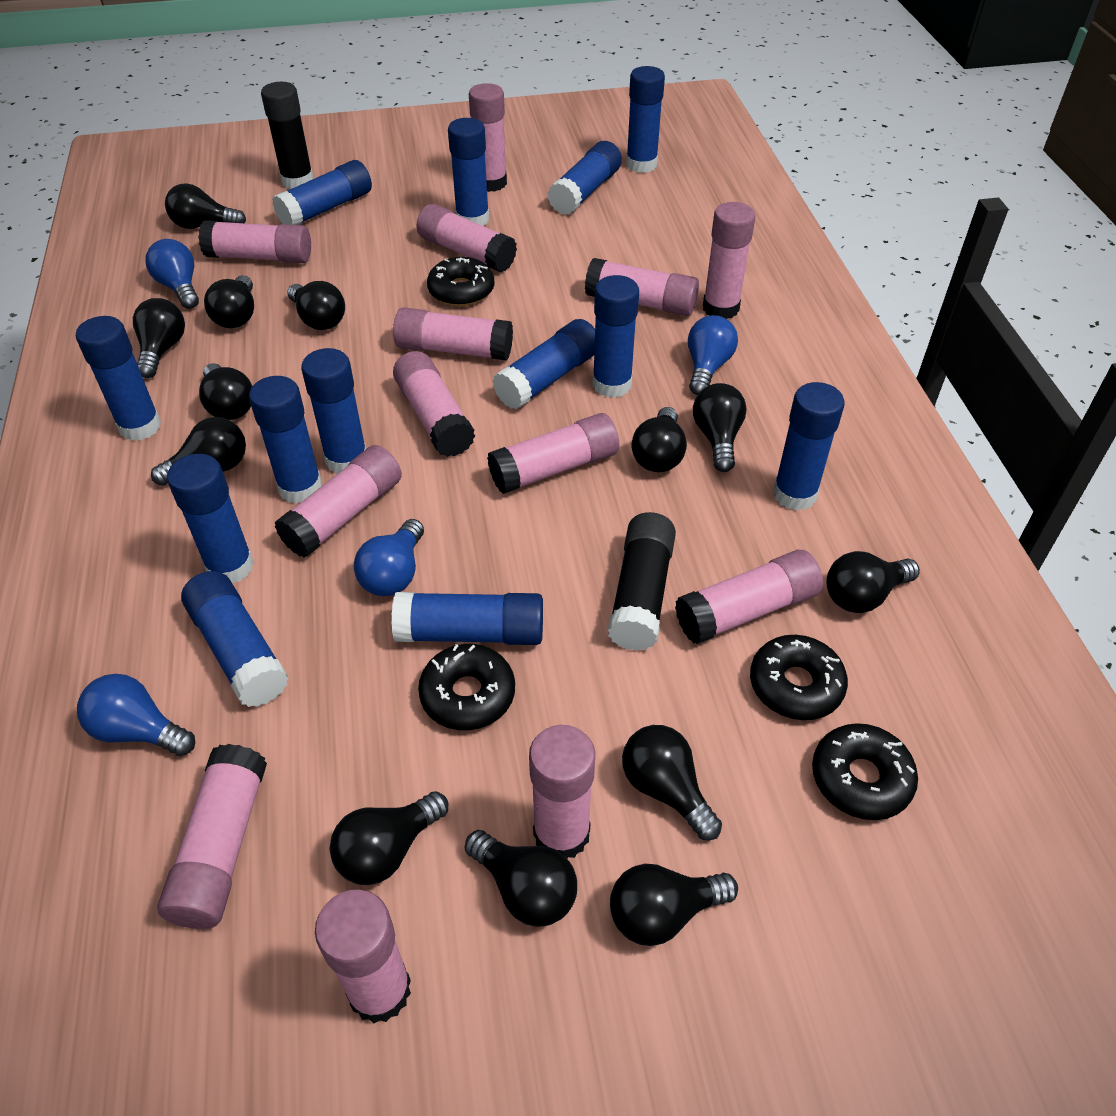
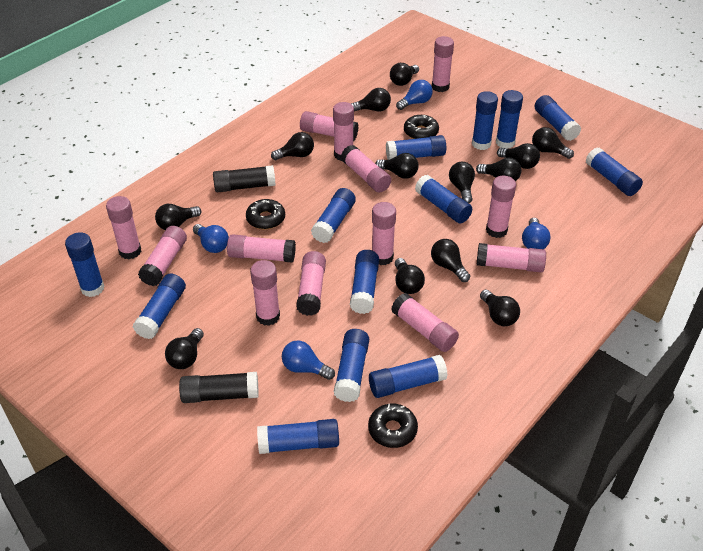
black donut: 4 -> 3

